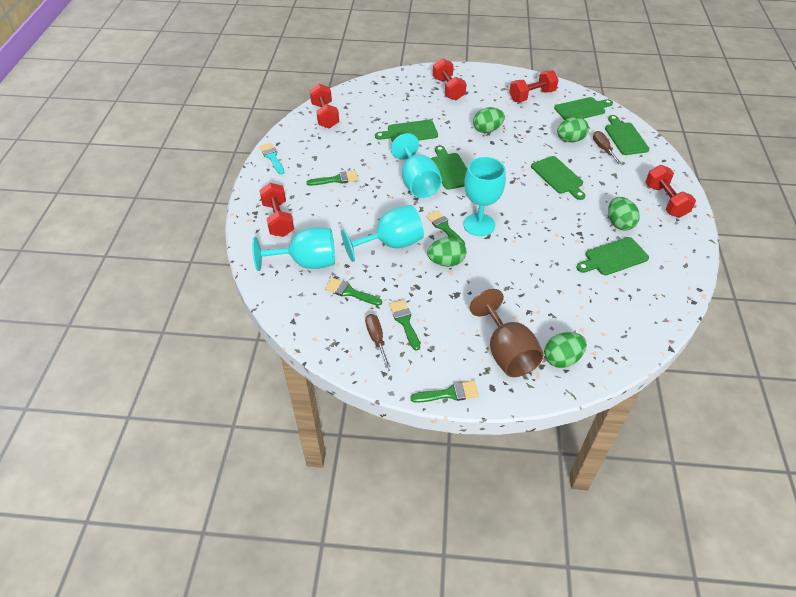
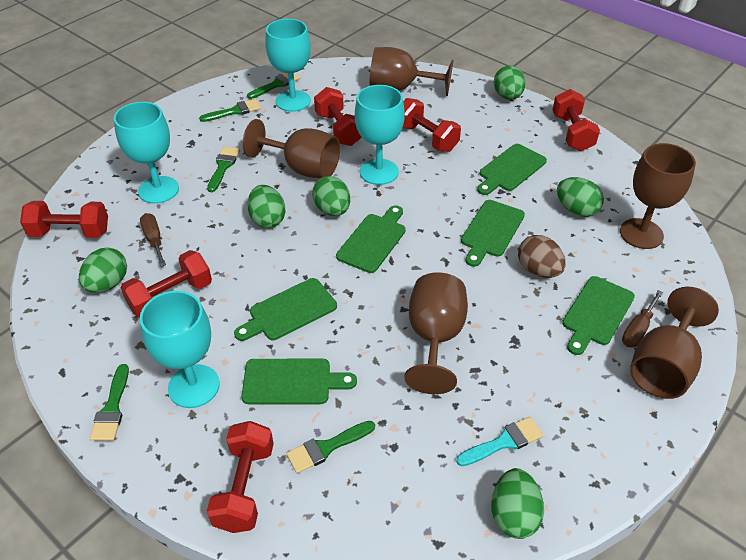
brown egg: 0 -> 1
brown goblet: 1 -> 5
green egg: 5 -> 6
red dumbbell: 5 -> 6

